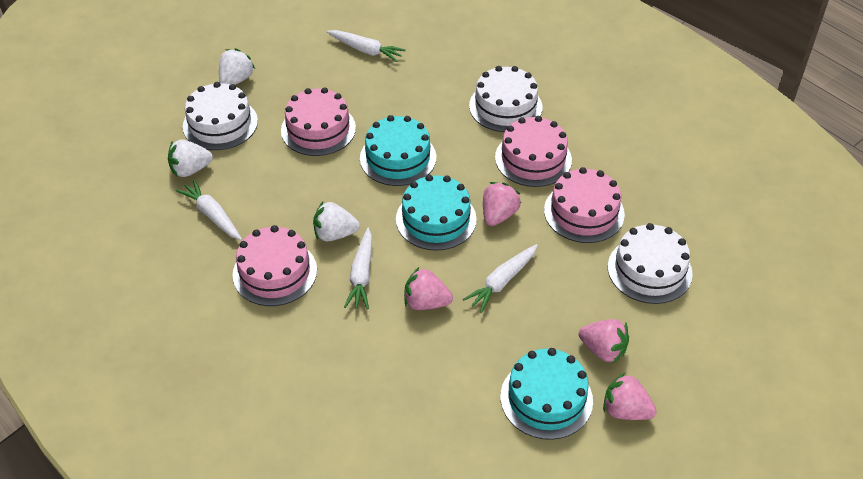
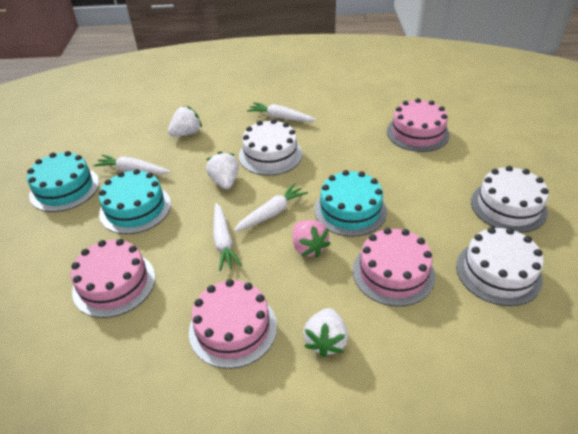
pink strawberry: 4 -> 1

